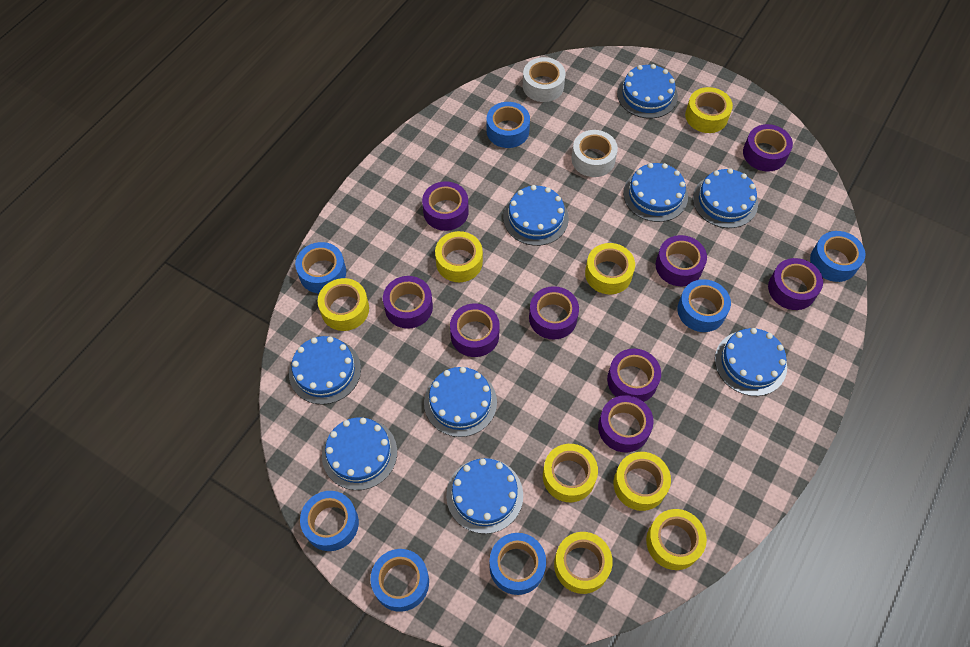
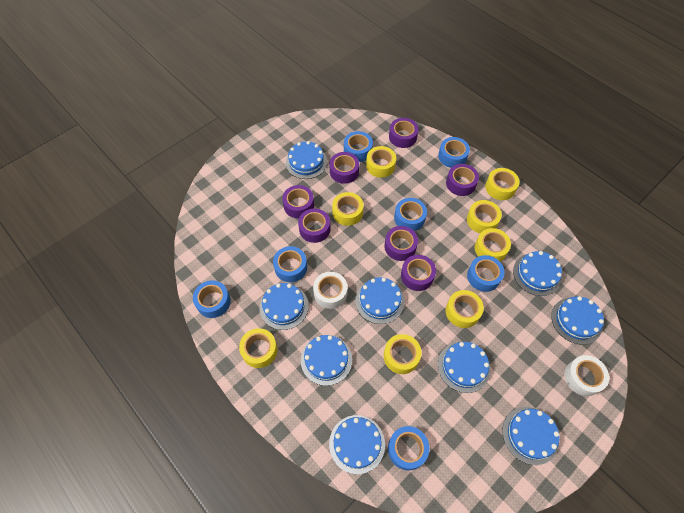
purple tape: 9 -> 7

